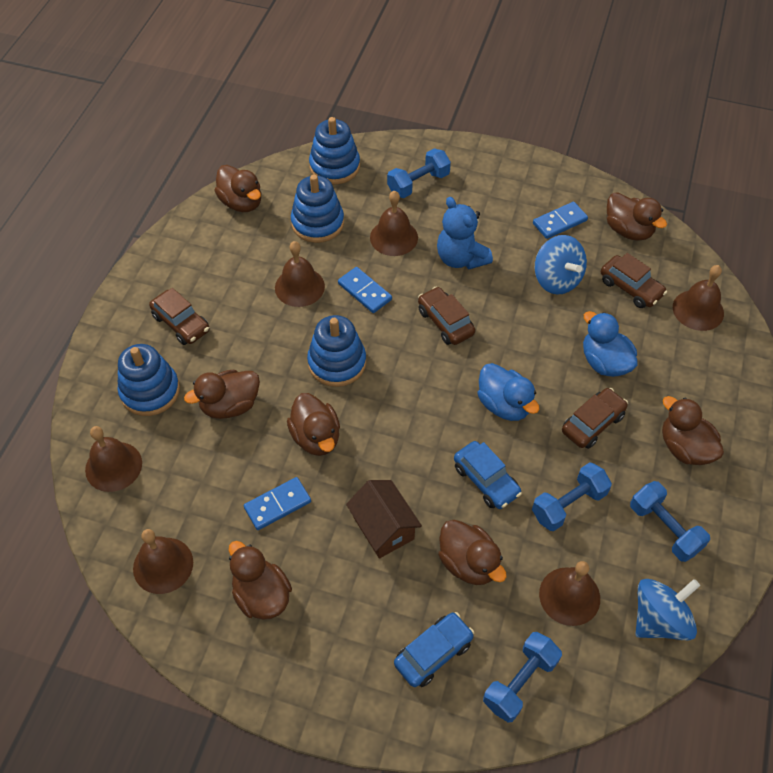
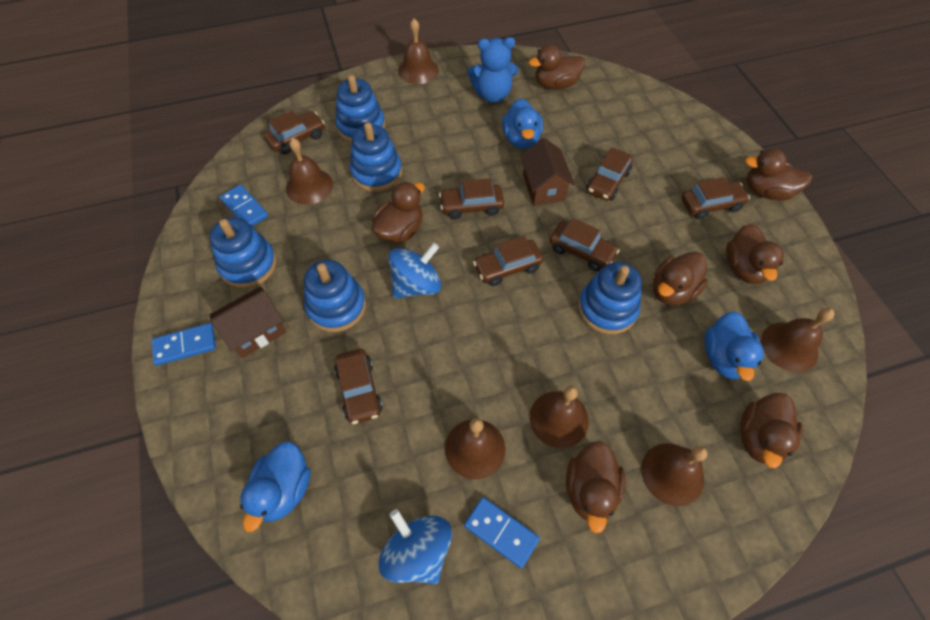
blue car: 2 -> 0
blue duck: 2 -> 3
blue dumbbell: 4 -> 0
blue stacking toy: 4 -> 5
brown car: 4 -> 7
brown house: 1 -> 2

